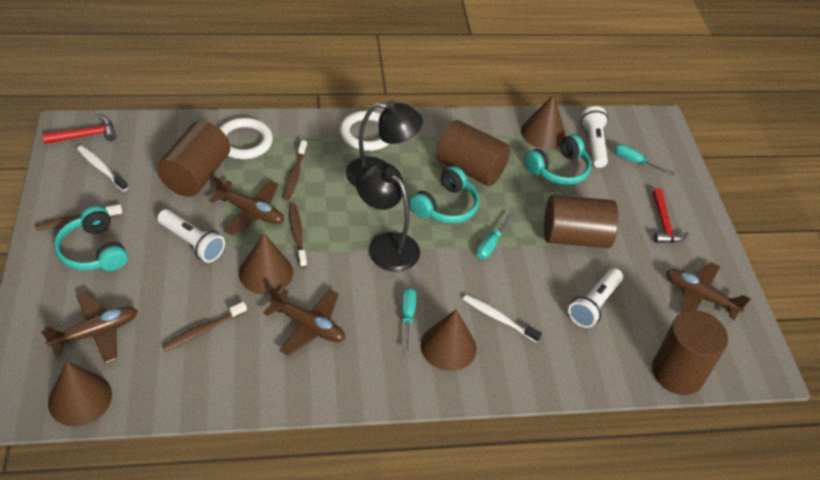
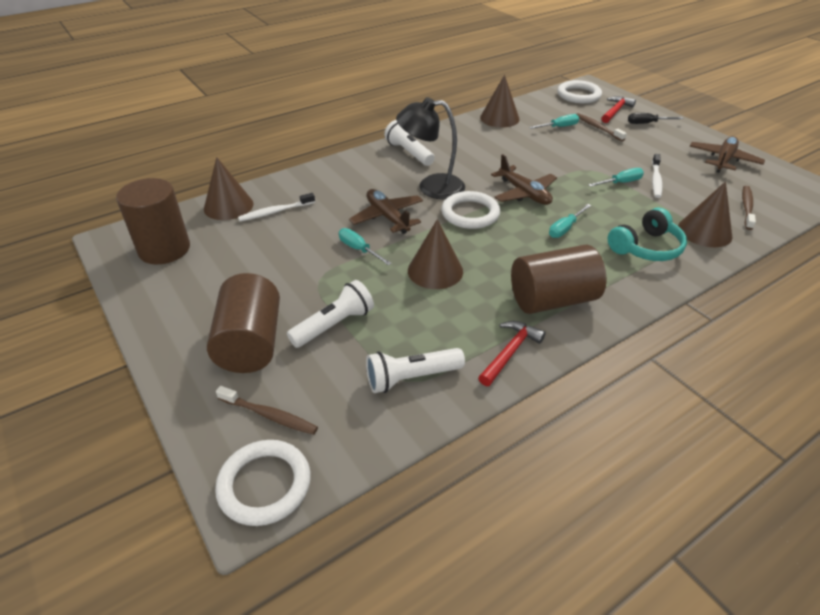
black lamp: 2 -> 1
black screwdriver: 0 -> 1
brown cylinder: 4 -> 3
brown plane: 4 -> 3
brown toothbrush: 4 -> 3
turquoise headphones: 3 -> 1
turquoise screwdriver: 3 -> 4
white ring: 2 -> 3

